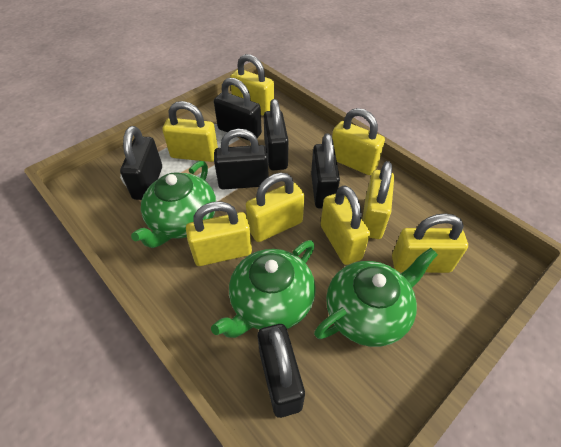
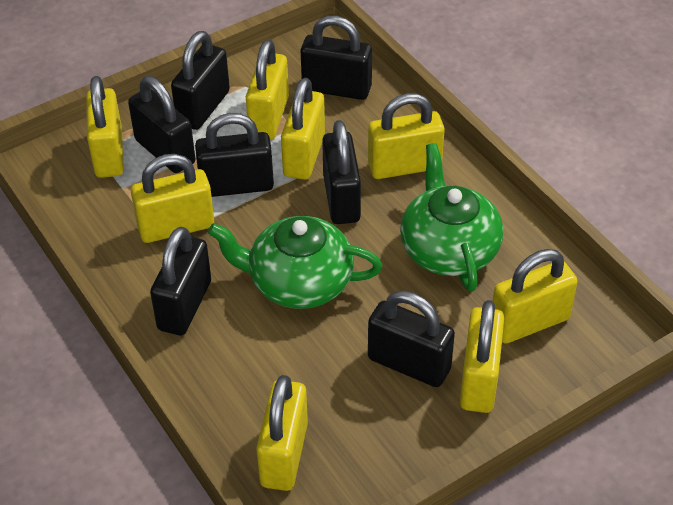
black padlock: 6 -> 7
green teapot: 3 -> 2

